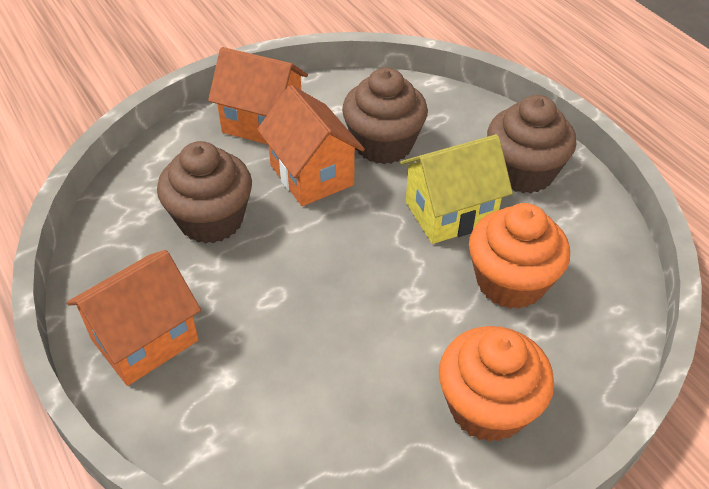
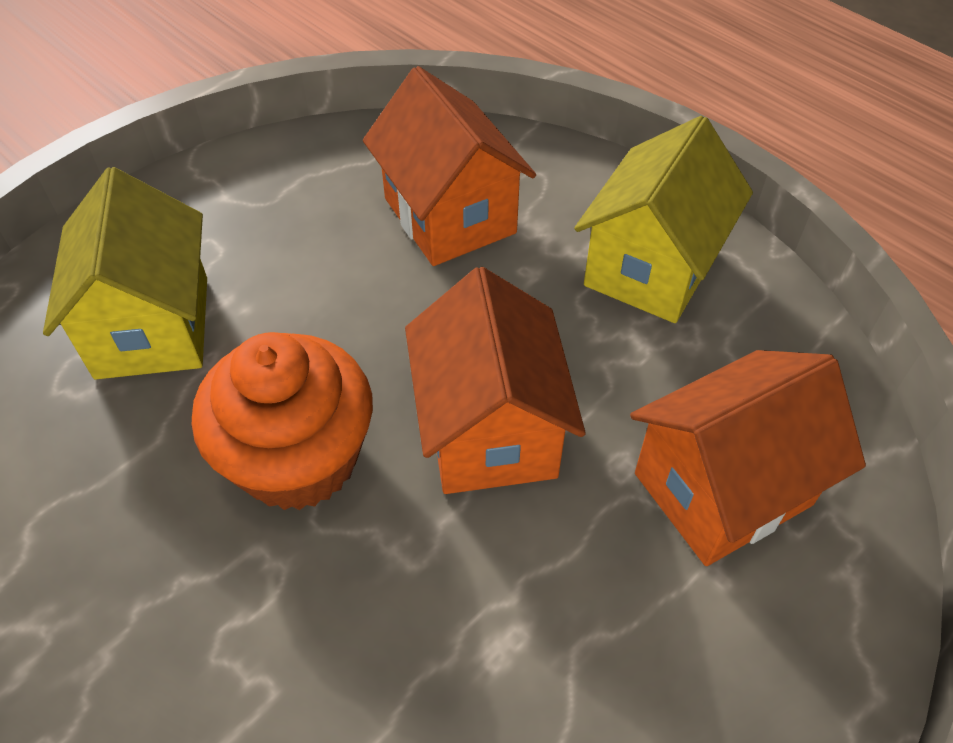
brown cupcake: 3 -> 0
orange cupcake: 2 -> 1
yellow house: 1 -> 2

